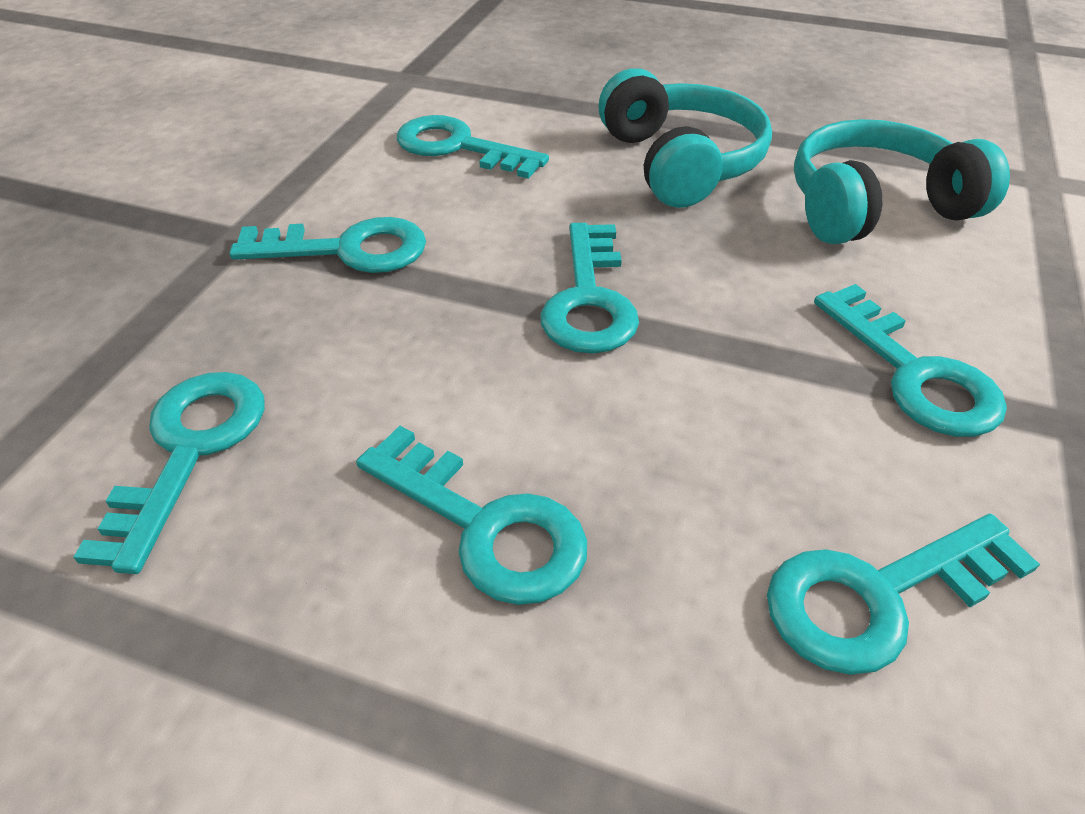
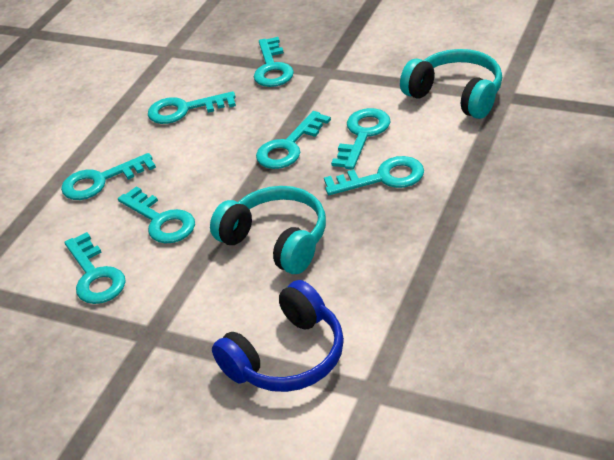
blue headphones: 0 -> 1
turquoise key: 7 -> 8

